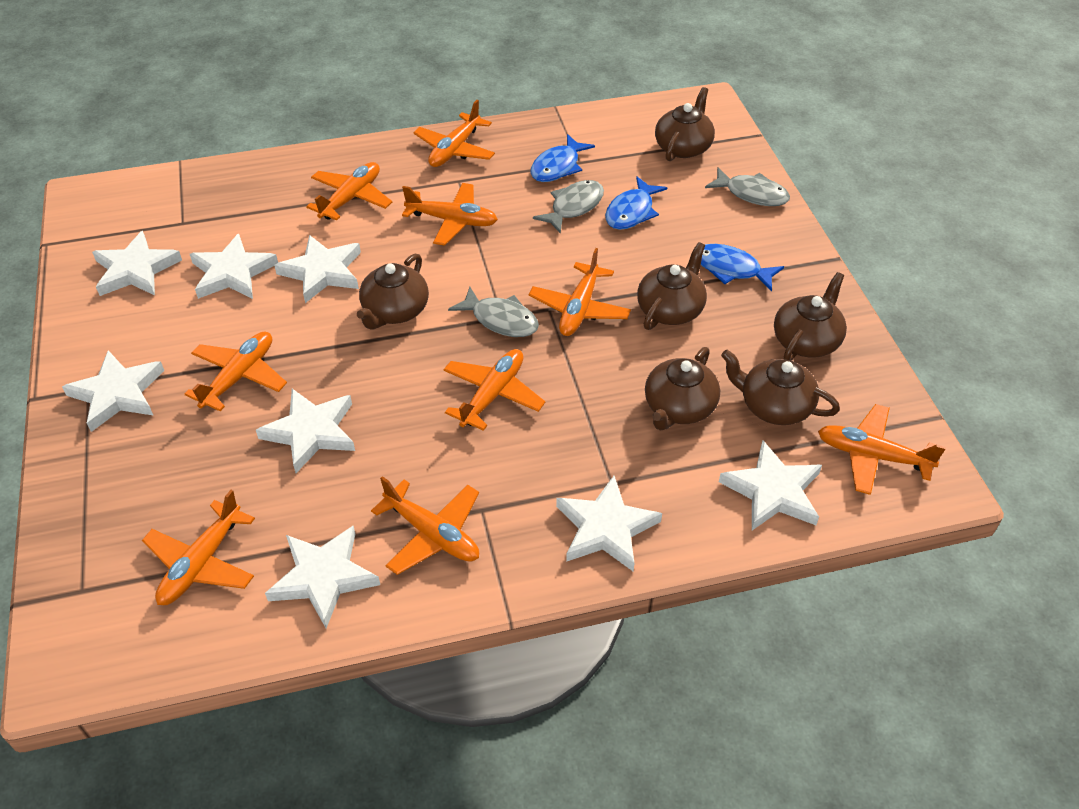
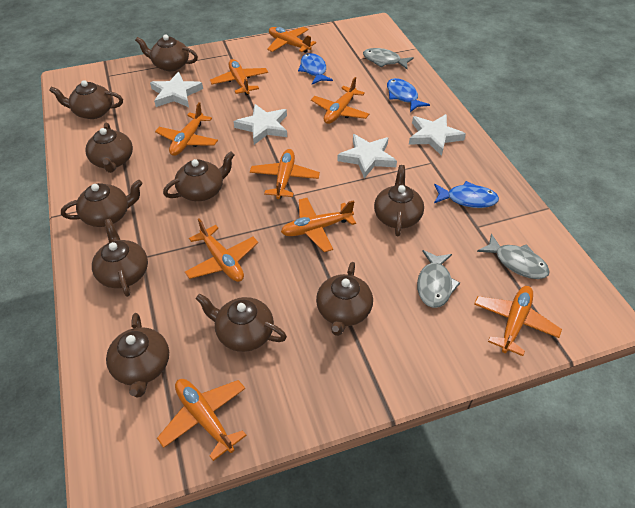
brown teapot: 6 -> 10
white star: 8 -> 4

